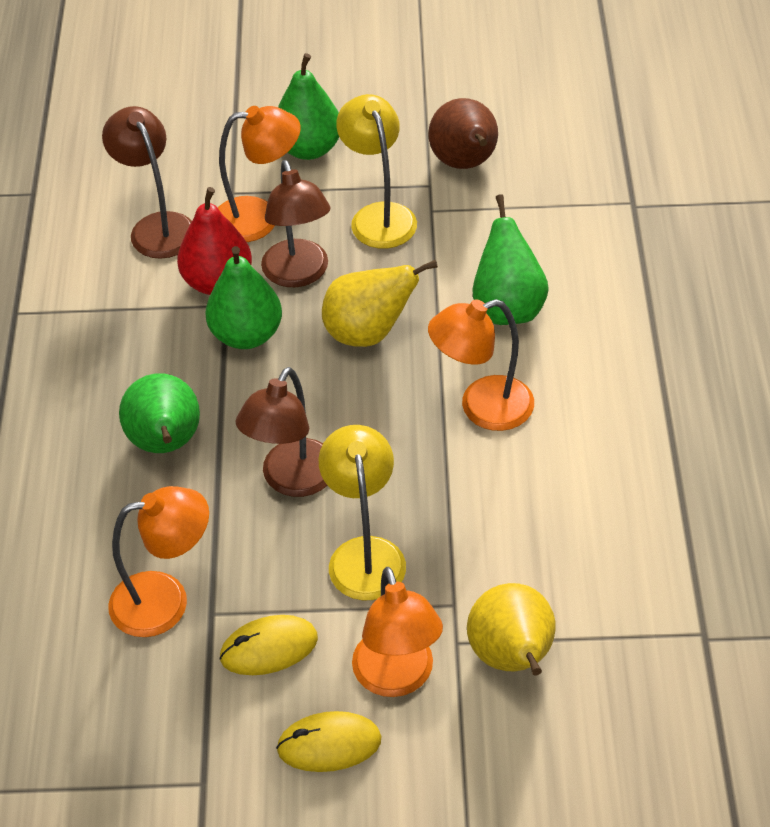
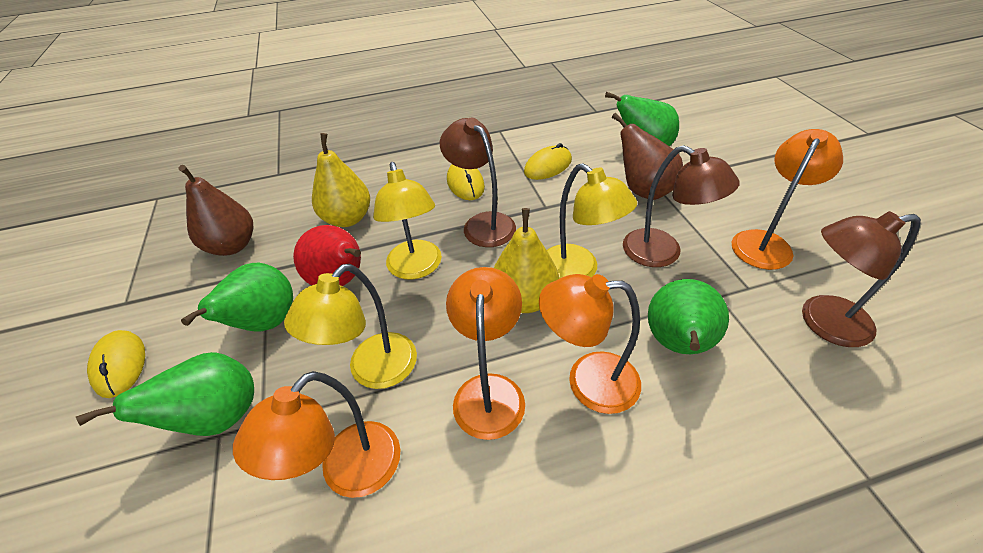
brown pear: 1 -> 2
yellow lamp: 2 -> 3
yellow mouse: 2 -> 3

